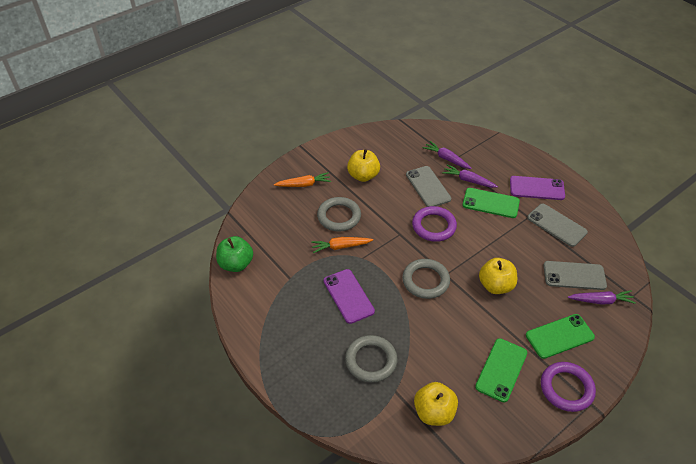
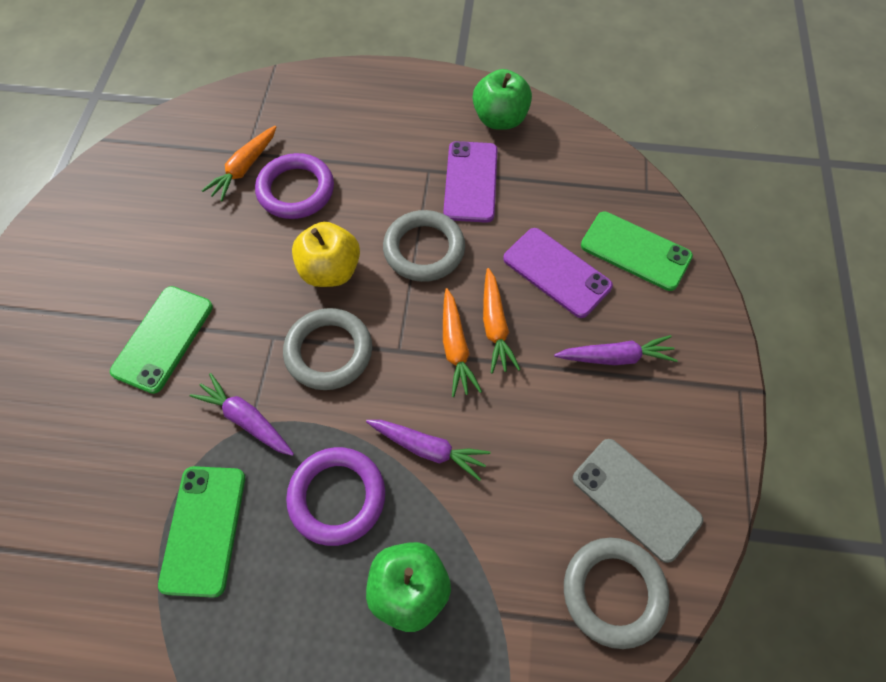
green apple: 1 -> 2
grey phone: 3 -> 1
orange carrot: 2 -> 3
yellow apple: 3 -> 1

